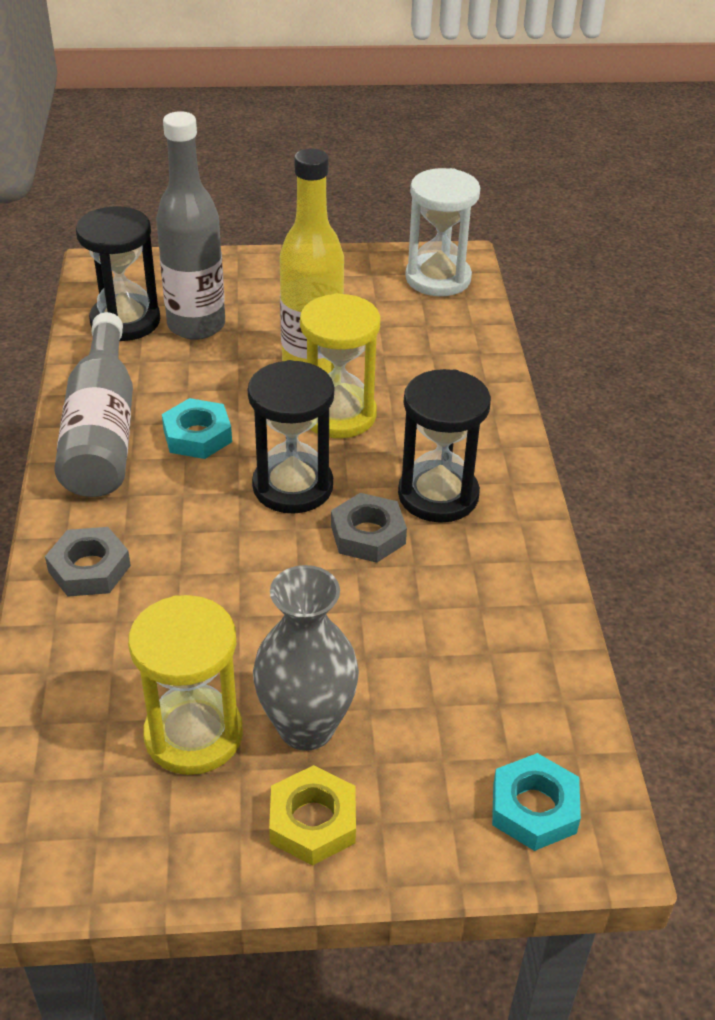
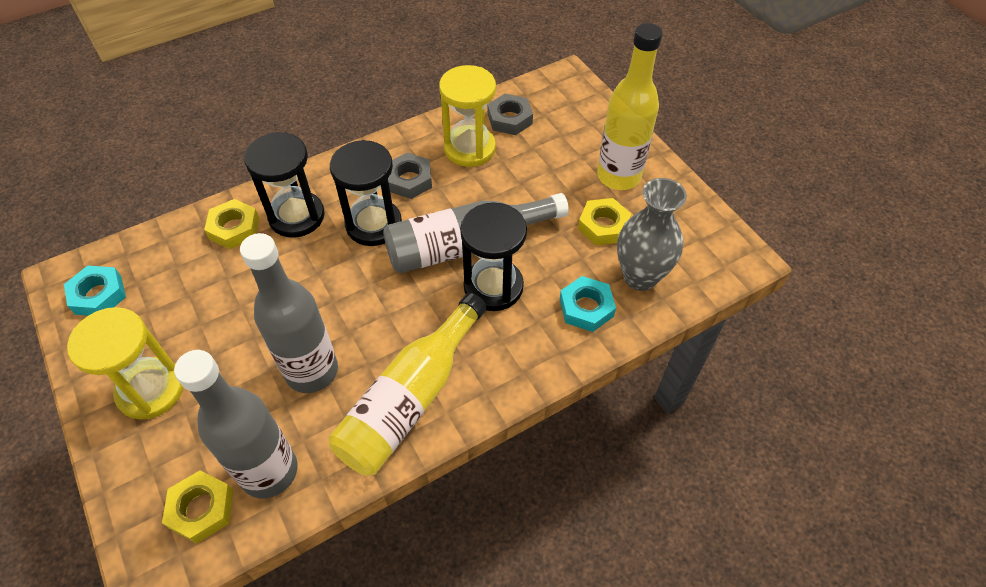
grey bottle: 2 -> 3
white hourglass: 1 -> 0
yellow bottle: 1 -> 2
yellow nut: 1 -> 3

